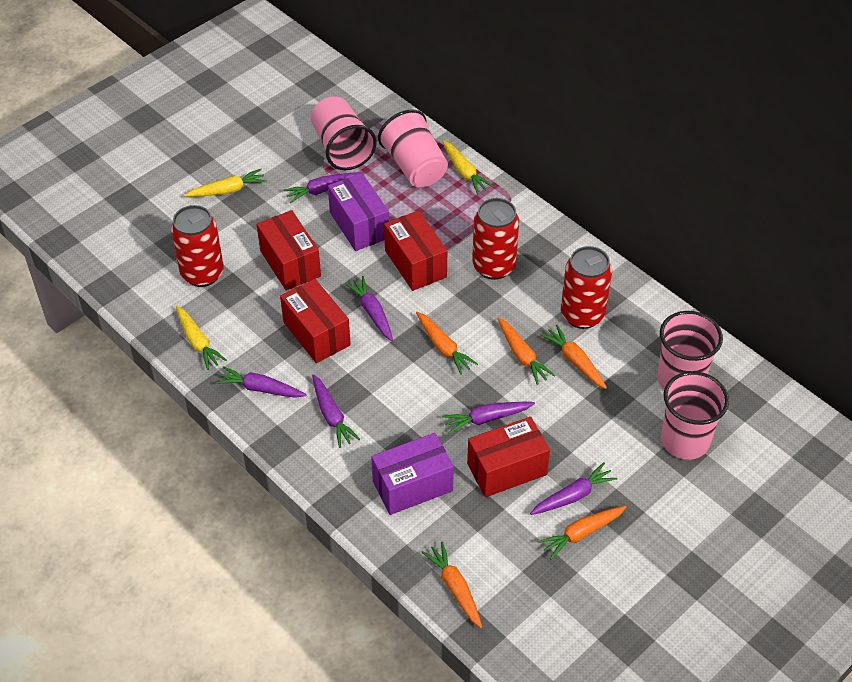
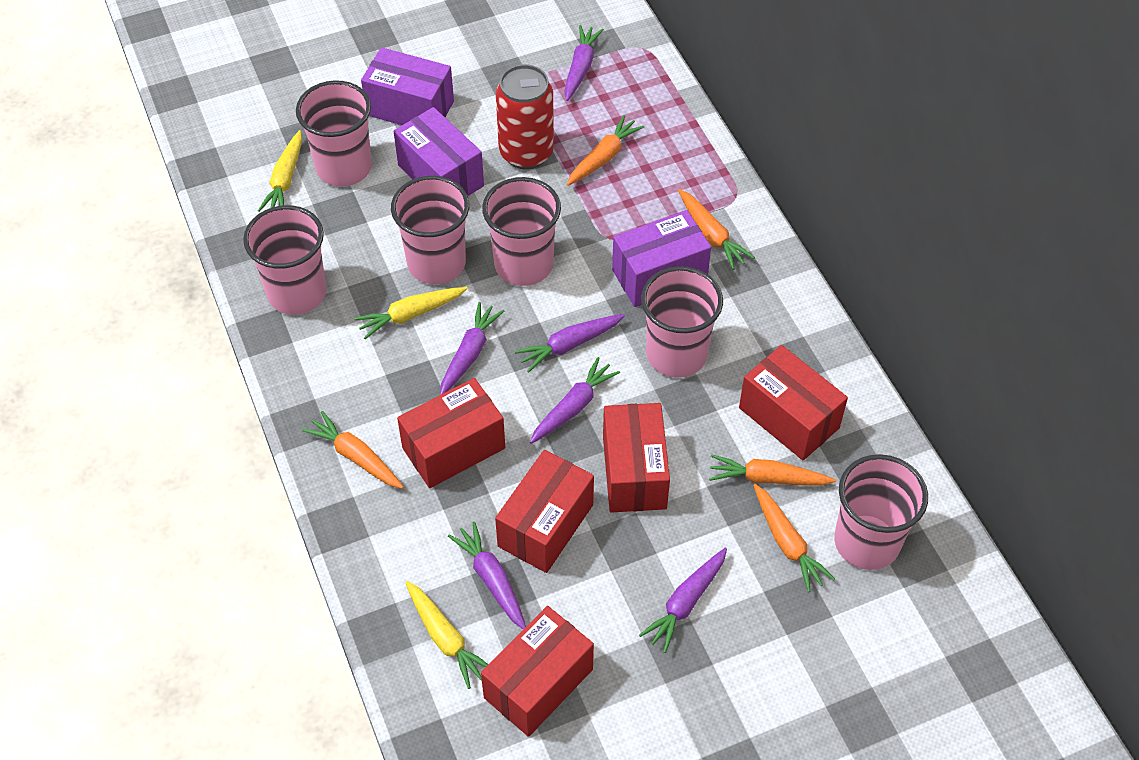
pink cup: 4 -> 6
purple box: 2 -> 3
red box: 4 -> 5
red can: 3 -> 1

